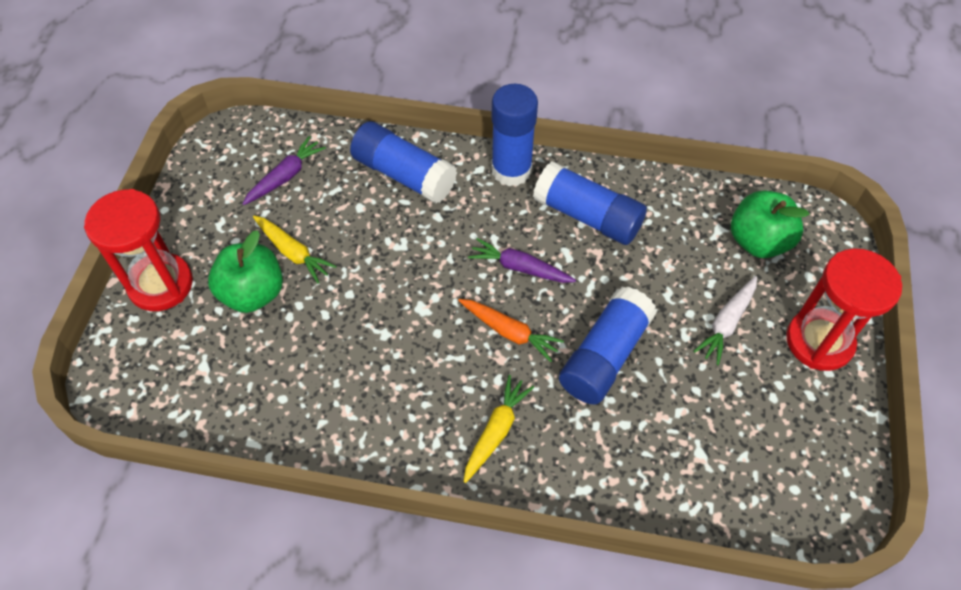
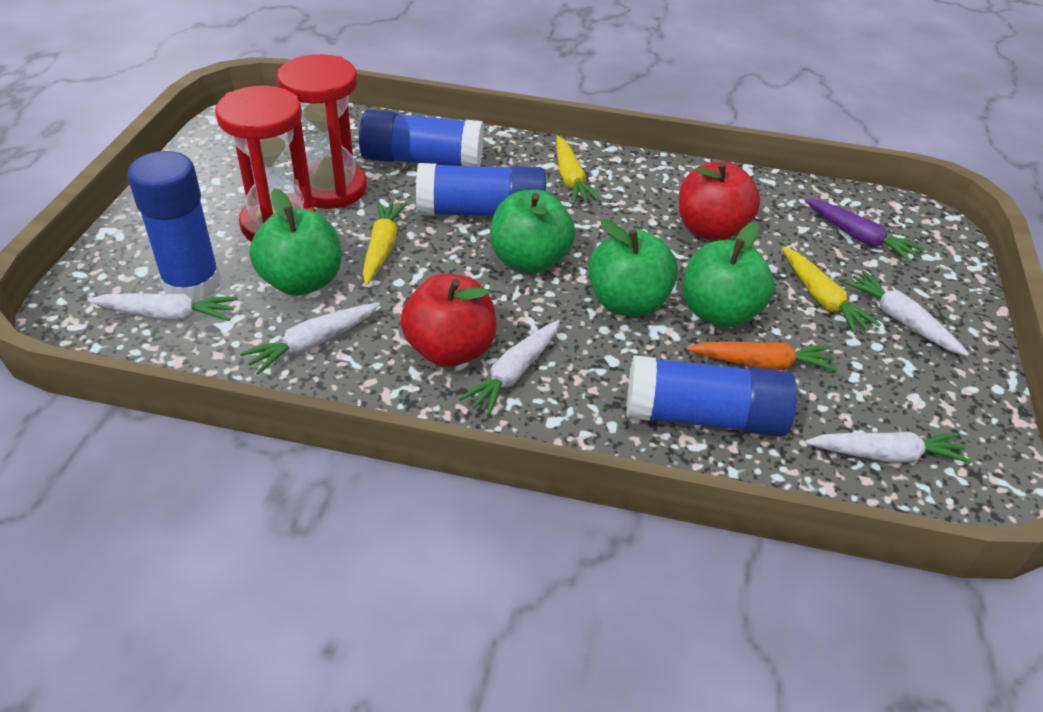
green apple: 2 -> 4
purple carrot: 2 -> 1
red apple: 0 -> 2
white carrot: 1 -> 5
yellow carrot: 2 -> 3

